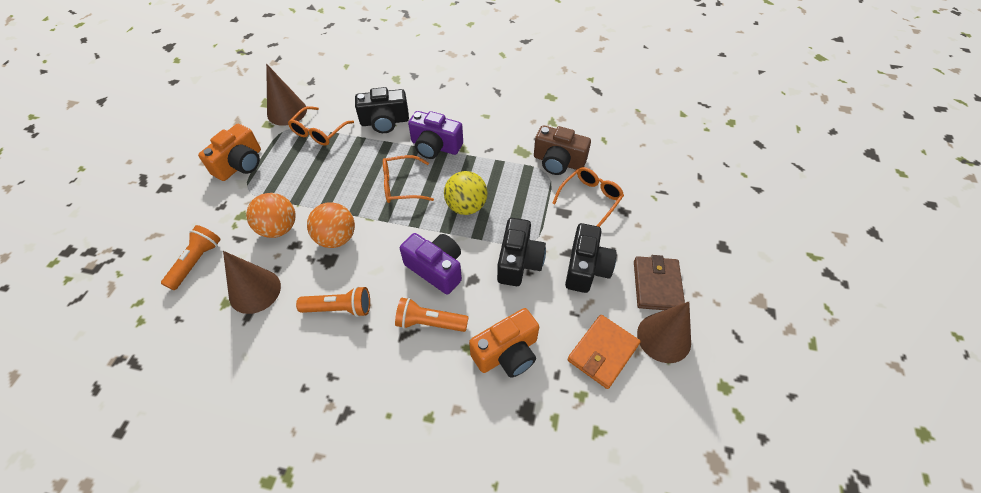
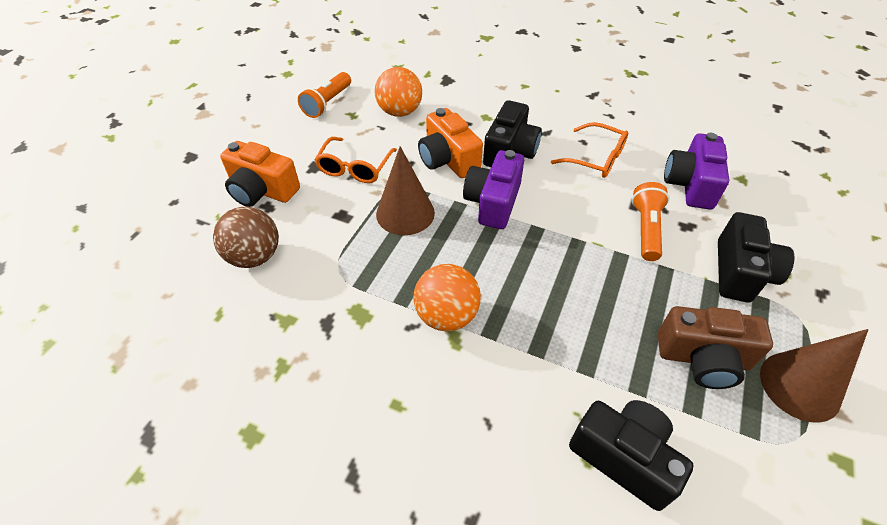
brown ball: 0 -> 1
brown cone: 3 -> 2
brown wallet: 1 -> 0
orange flashlight: 3 -> 2
orange glasses: 3 -> 2
orange wallet: 1 -> 0
yellow ball: 1 -> 0

